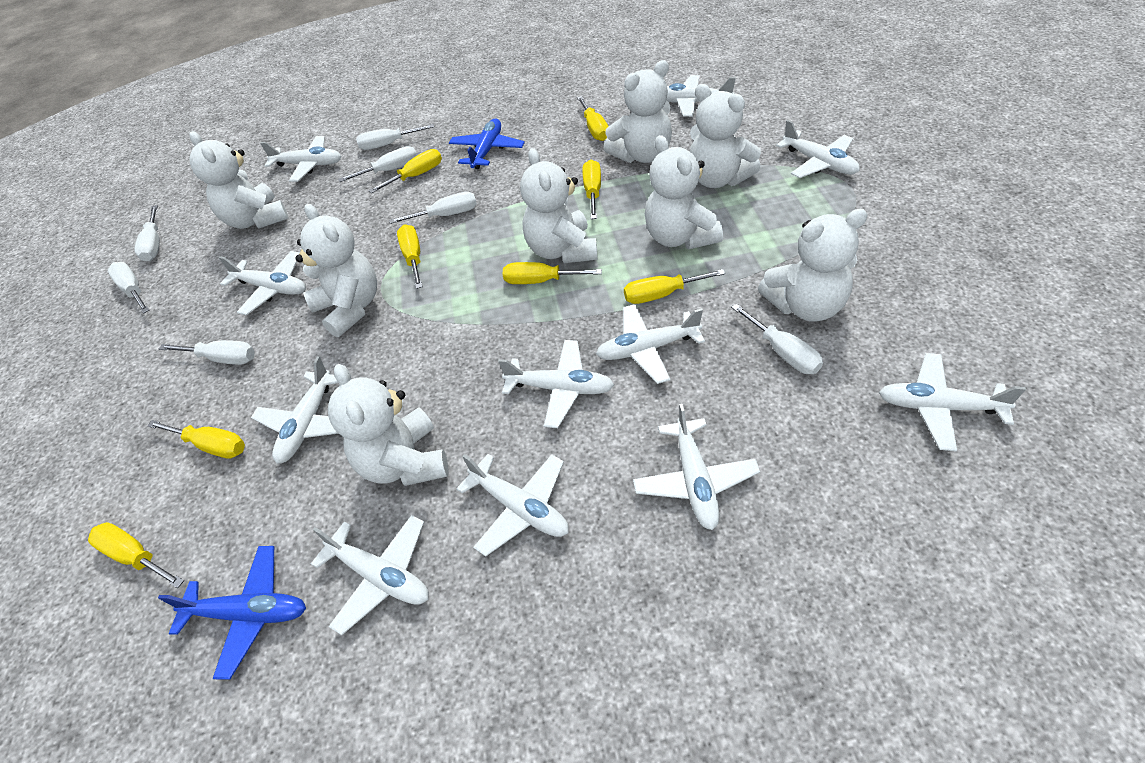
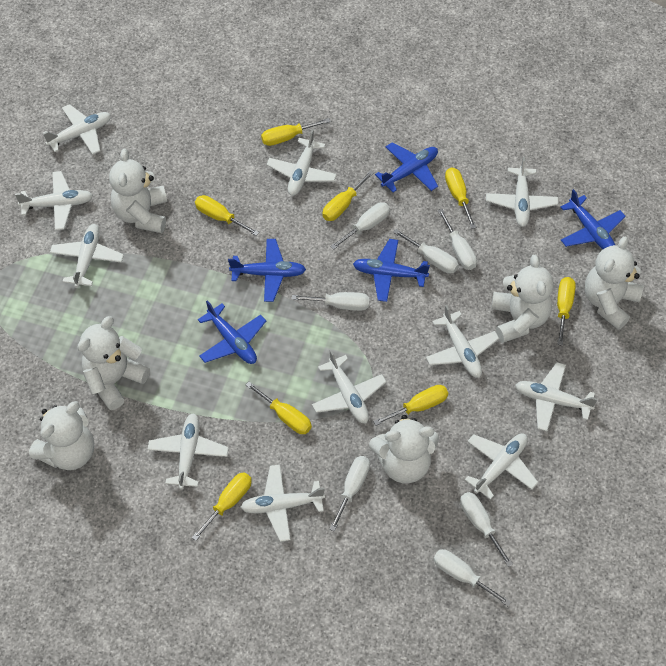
blue plane: 2 -> 5
white teddy bear: 8 -> 6

